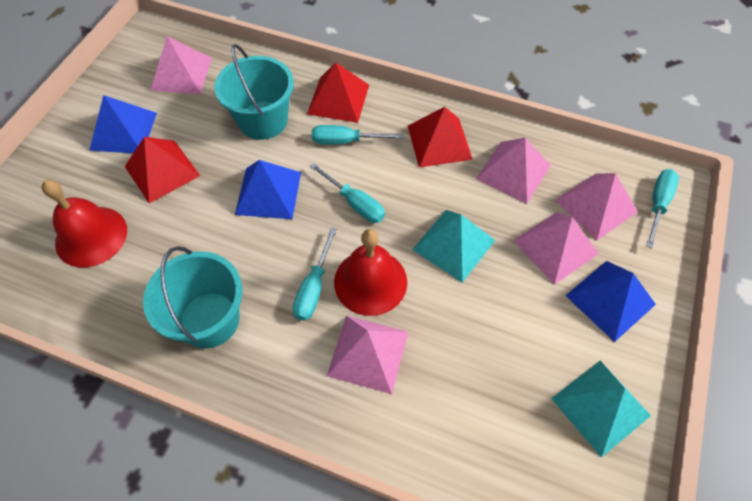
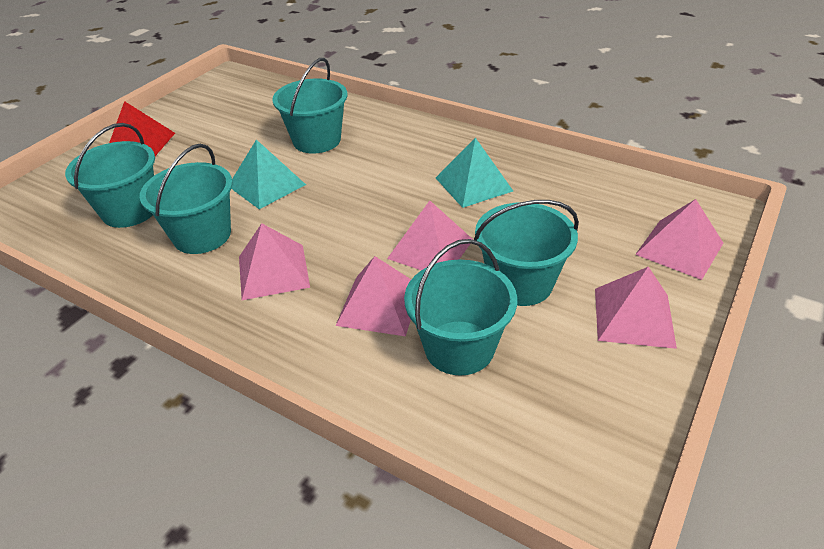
blue pyramid: 3 -> 0
red bell: 2 -> 0
red pyramid: 3 -> 1
turquoise bucket: 2 -> 5
turquoise screwdriver: 4 -> 0

